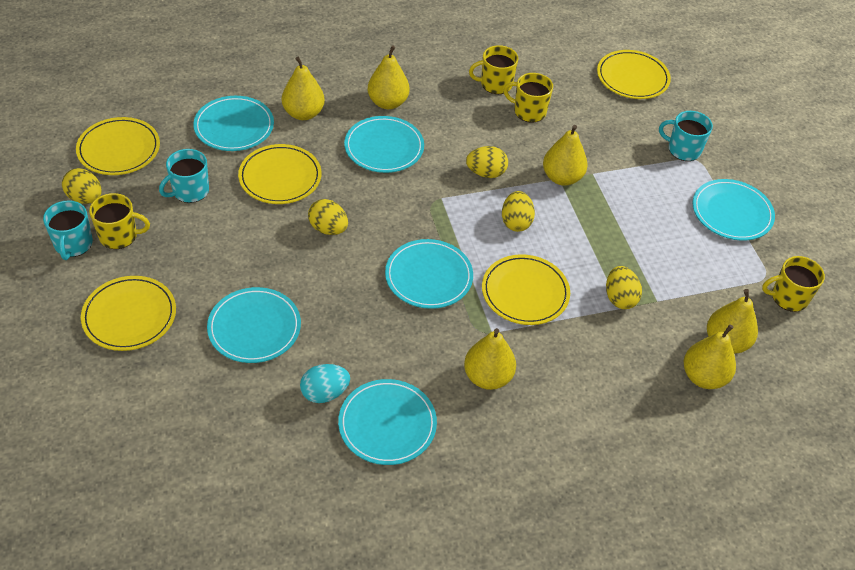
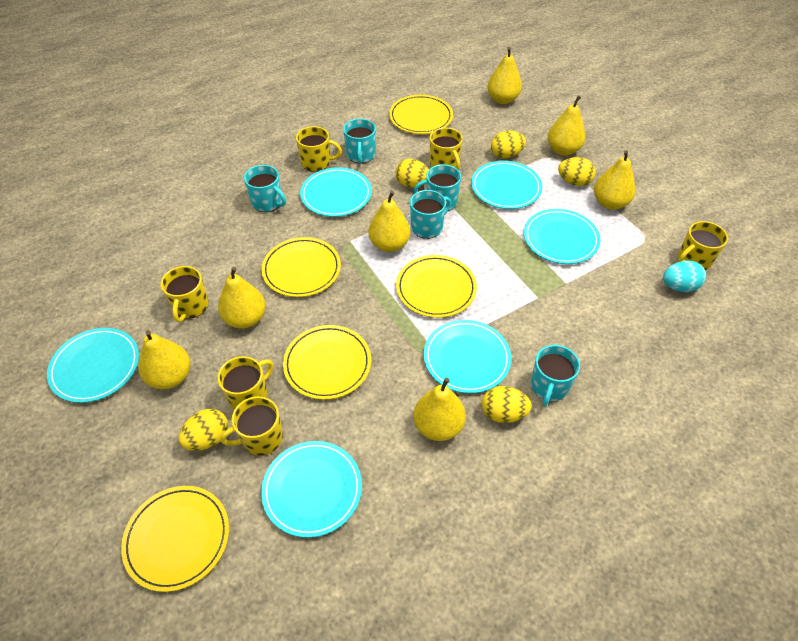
turquoise mug: 3 -> 5
yellow mug: 4 -> 6
yellow pear: 6 -> 7

